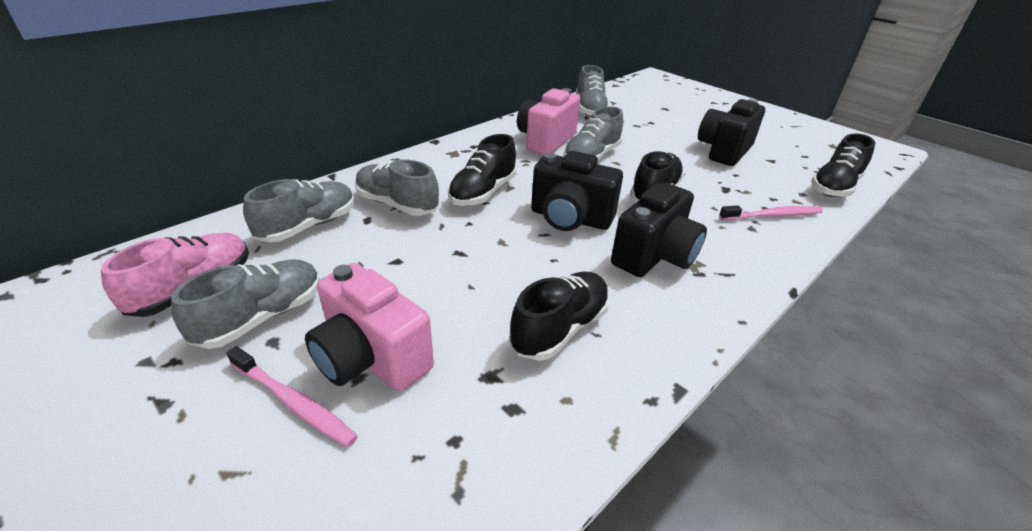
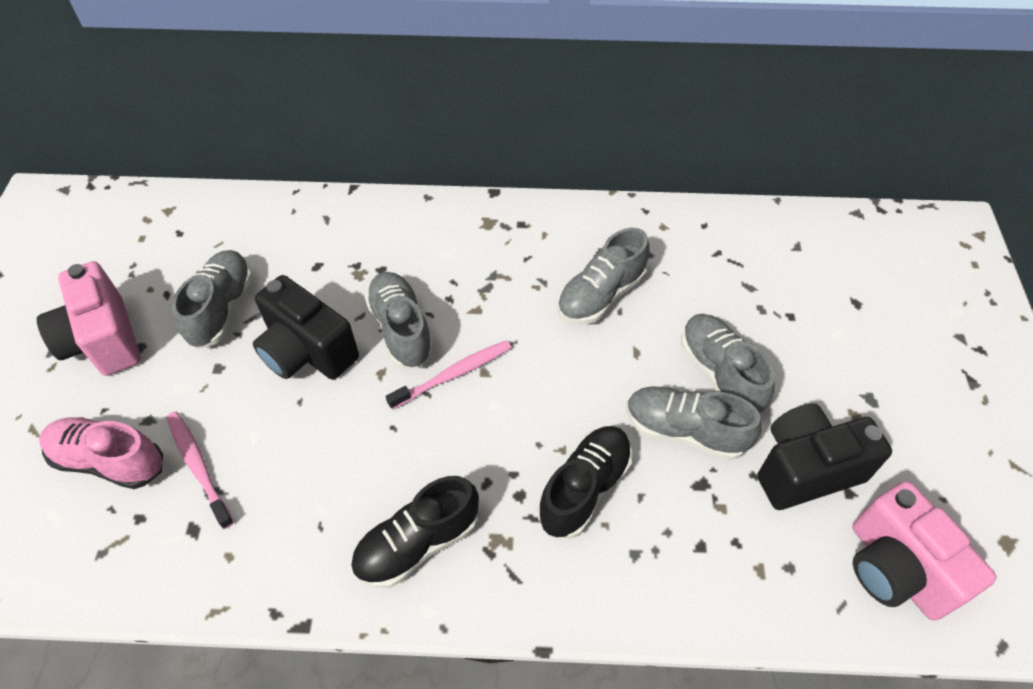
black camera: 3 -> 2
black shoe: 4 -> 2

